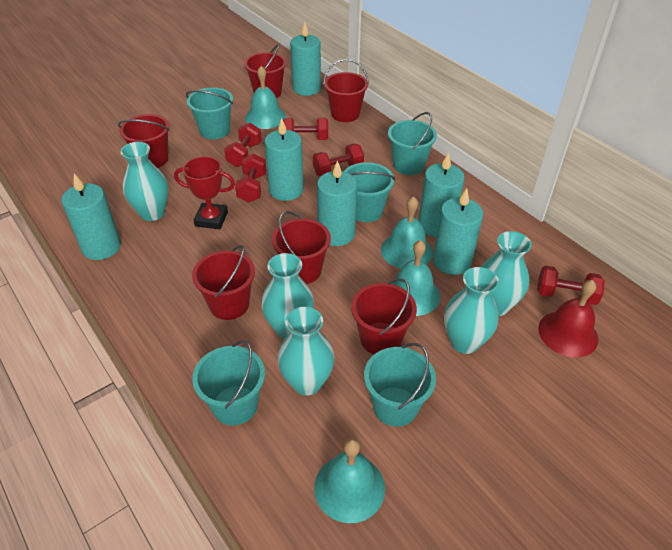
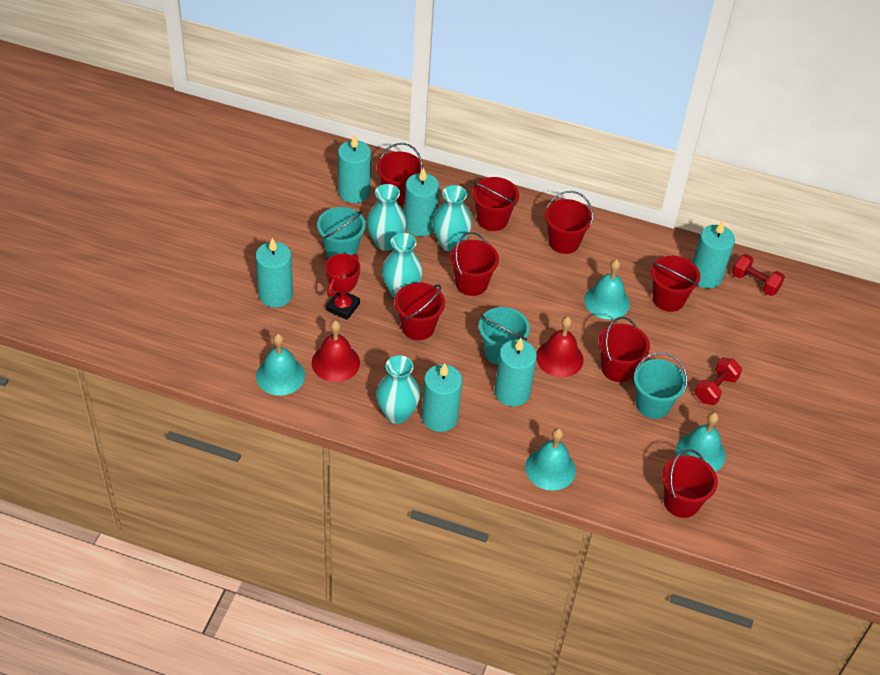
red bell: 1 -> 2
red bucket: 6 -> 8
red dumbbell: 5 -> 2
turquoise bucket: 5 -> 3
turquoise vase: 5 -> 4

